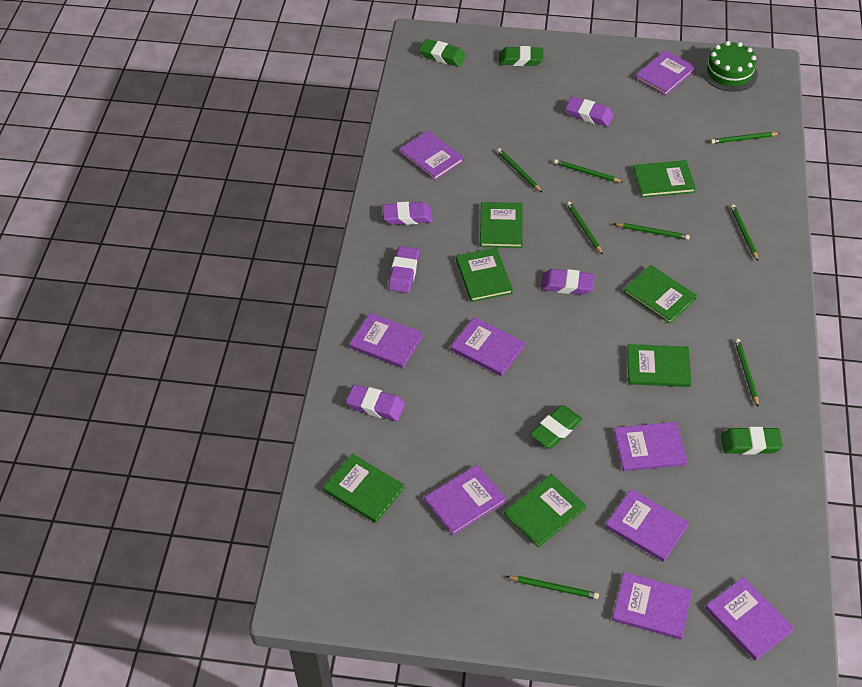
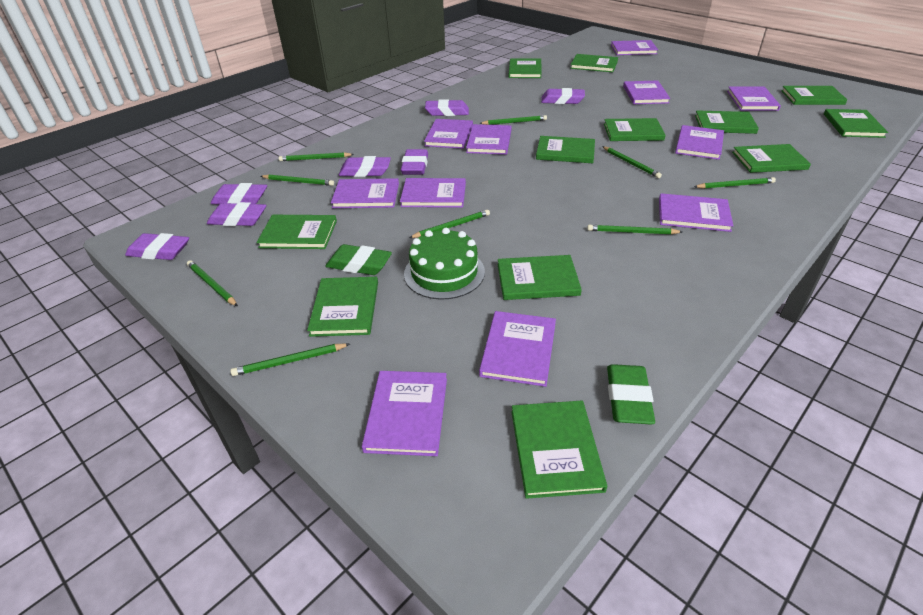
green book: 7 -> 12
green eraser: 4 -> 2
green pencil: 8 -> 9
purple book: 9 -> 11
purple eraser: 5 -> 7

